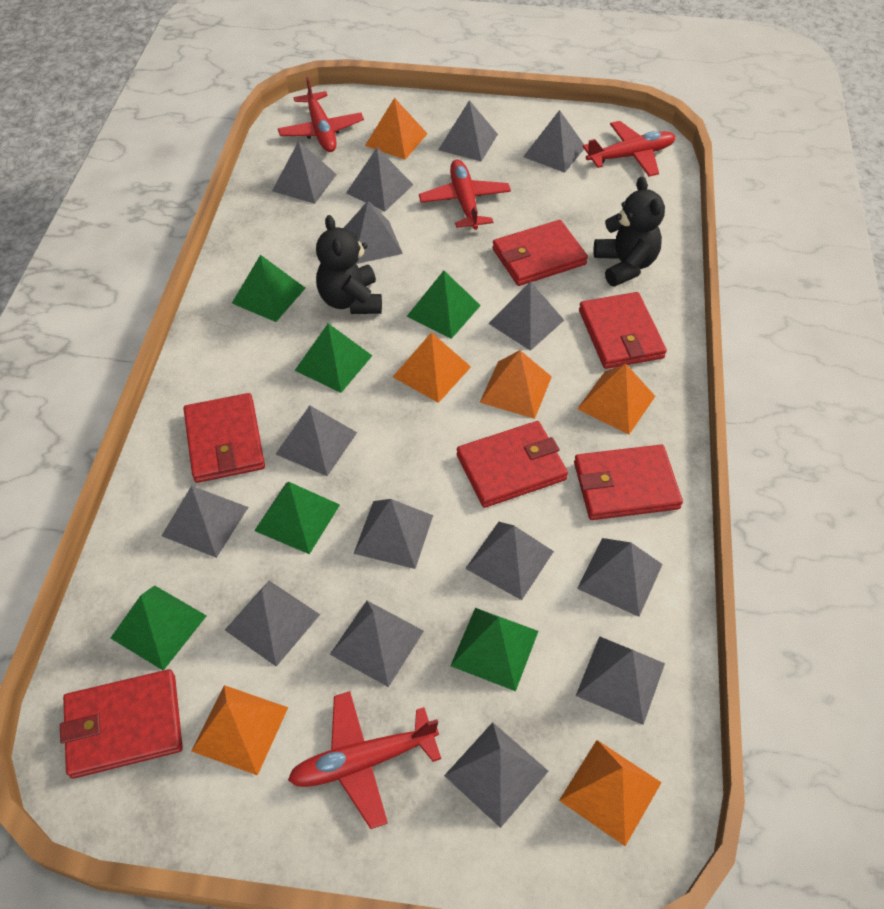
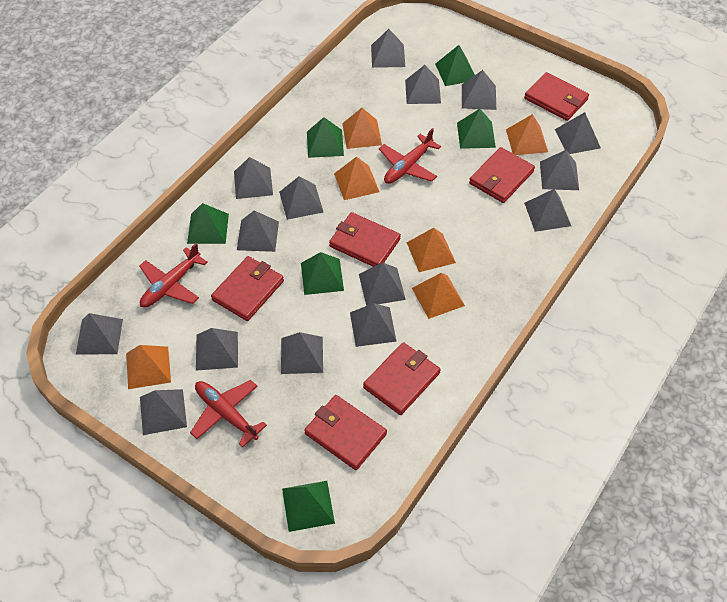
black teddy bear: 2 -> 0
red plane: 4 -> 3

